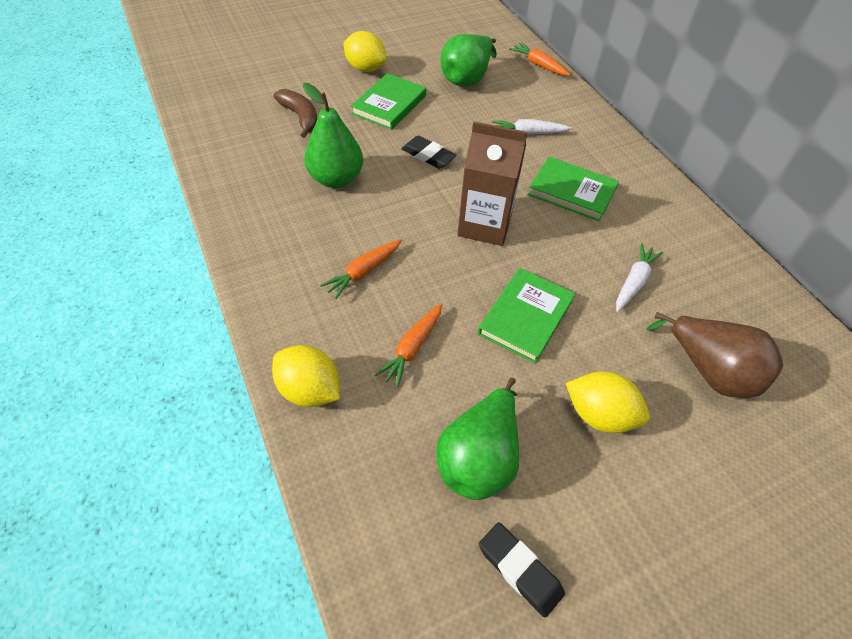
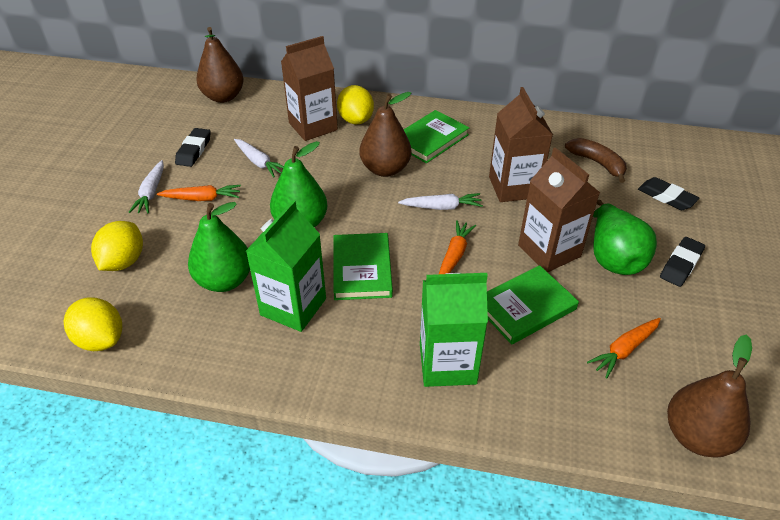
black eraser: 2 -> 3
brown carton: 1 -> 3
brown pear: 1 -> 3
green carton: 0 -> 2
white carrot: 2 -> 3

